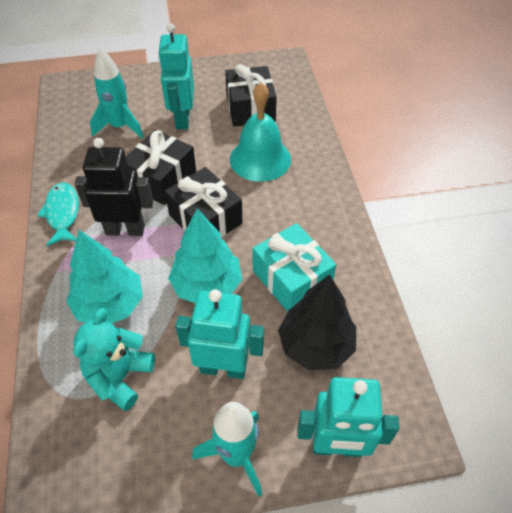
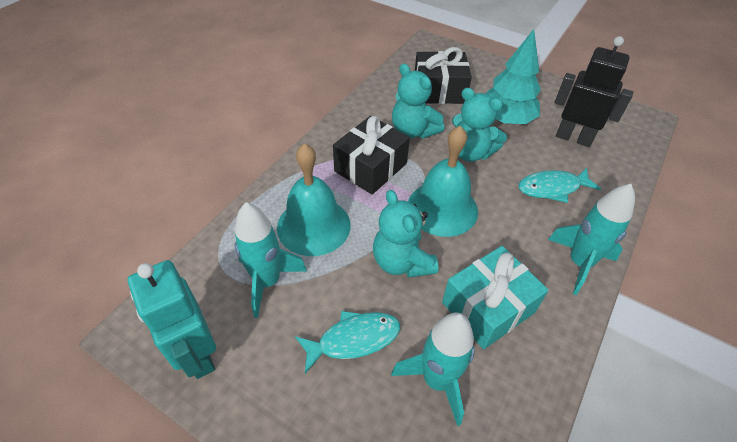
black gift: 3 -> 2
black tree: 1 -> 0
turquoise bell: 1 -> 2
turquoise fish: 1 -> 2
turquoise robot: 3 -> 1
turquoise rocket: 2 -> 3
turquoise teddy bear: 1 -> 3
turquoise tree: 2 -> 1

